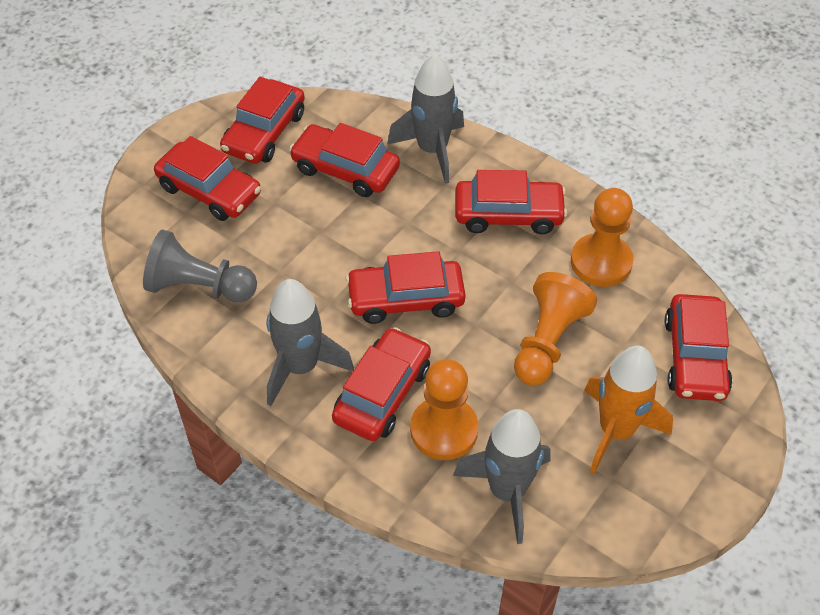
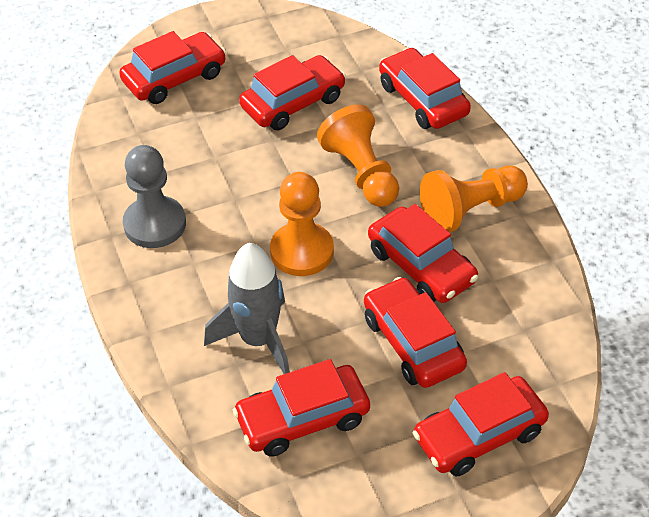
grey rocket: 3 -> 1
orange rocket: 1 -> 0

